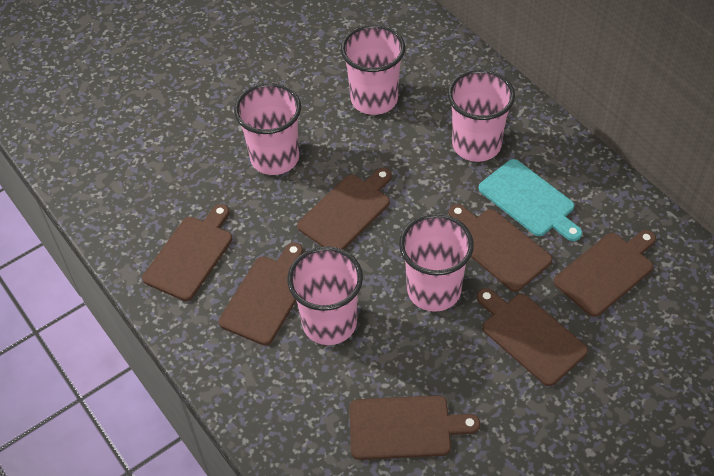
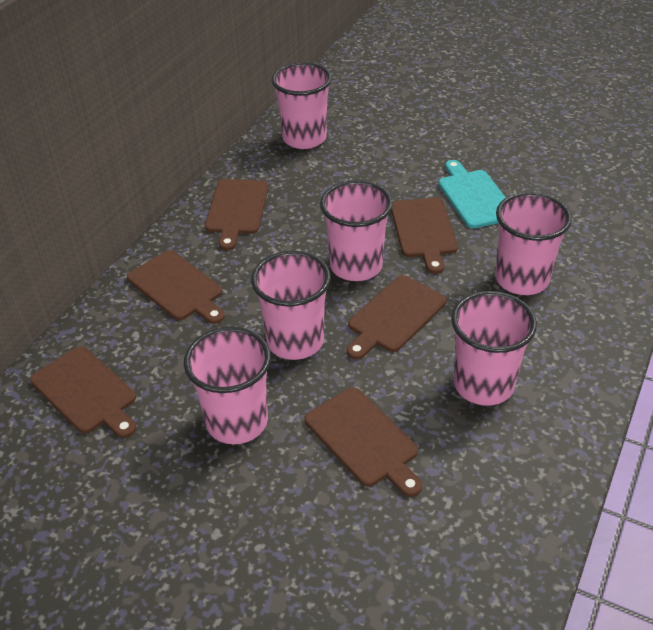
brown cutting board: 7 -> 6
pink cup: 5 -> 6

